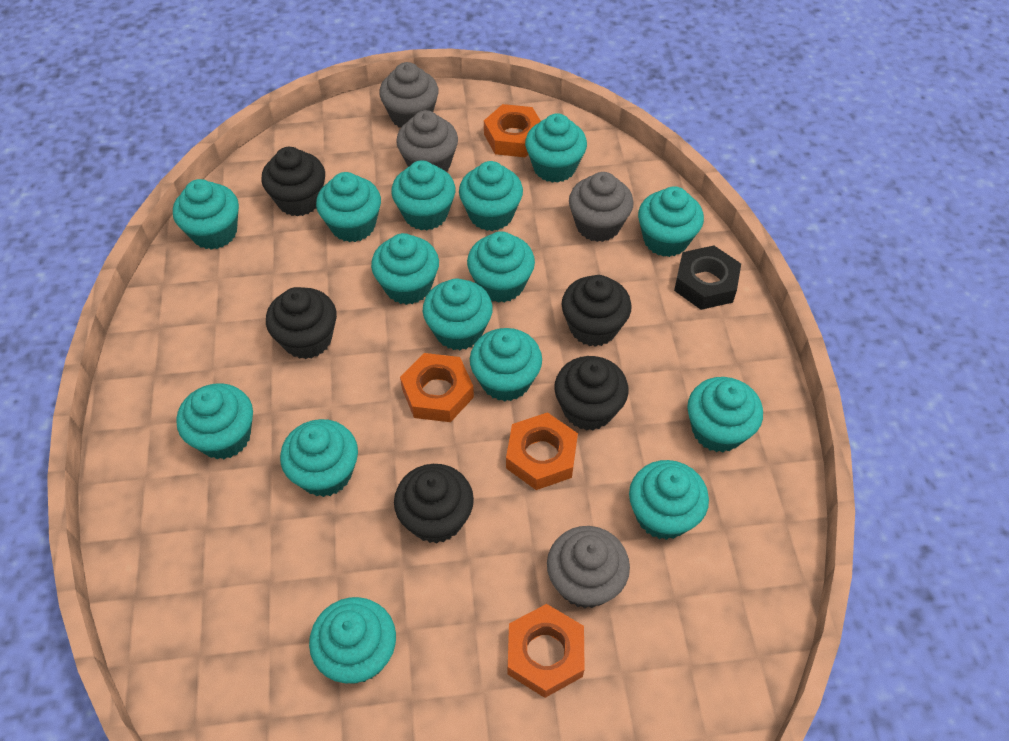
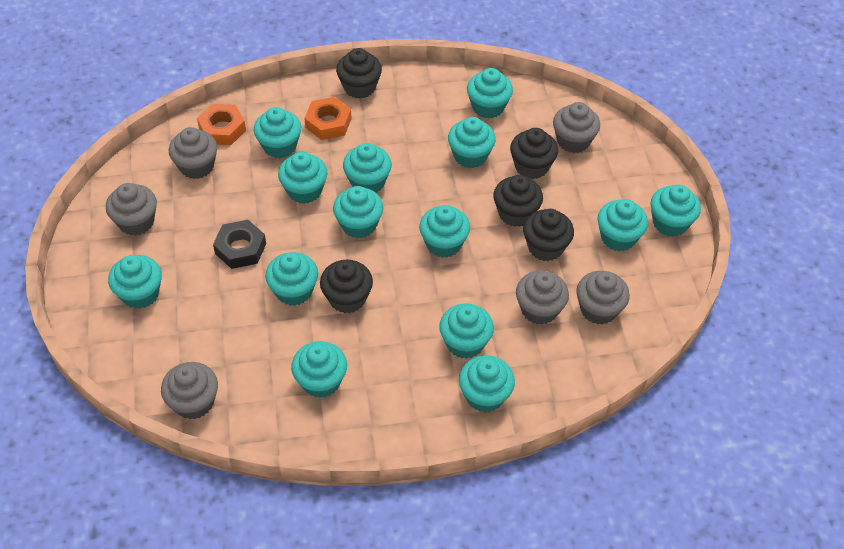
grey cupcake: 4 -> 6
orange nut: 4 -> 2
turquoise cupcake: 15 -> 14

